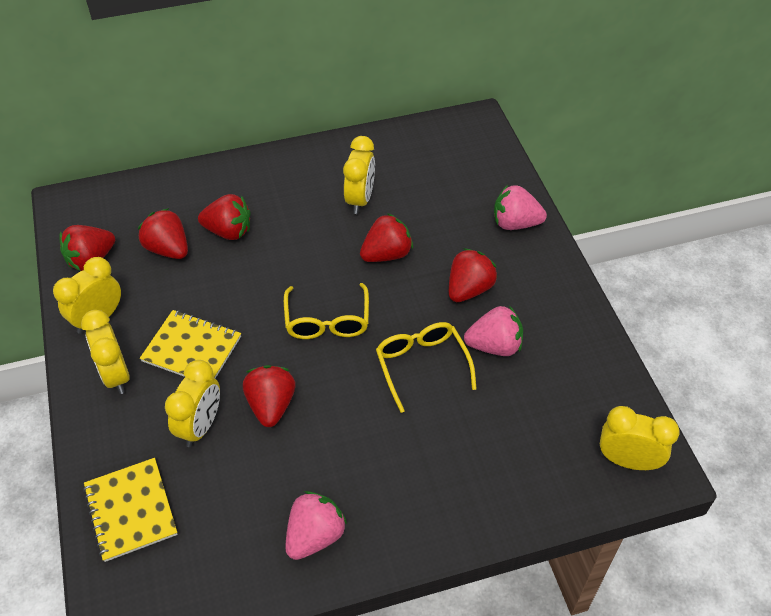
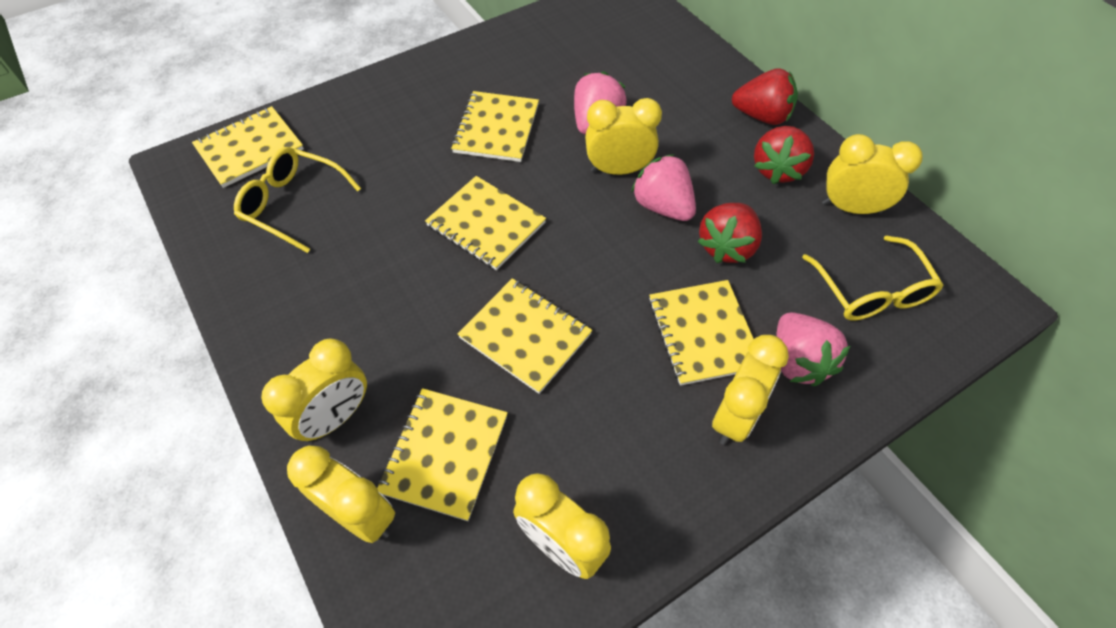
red strawberry: 6 -> 3
yellow clock: 5 -> 6
yellow notebook: 2 -> 6

